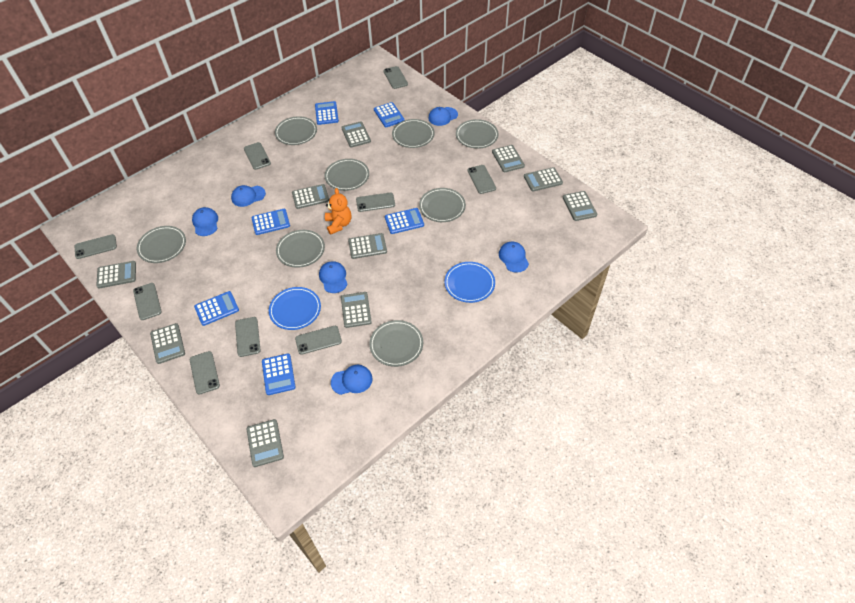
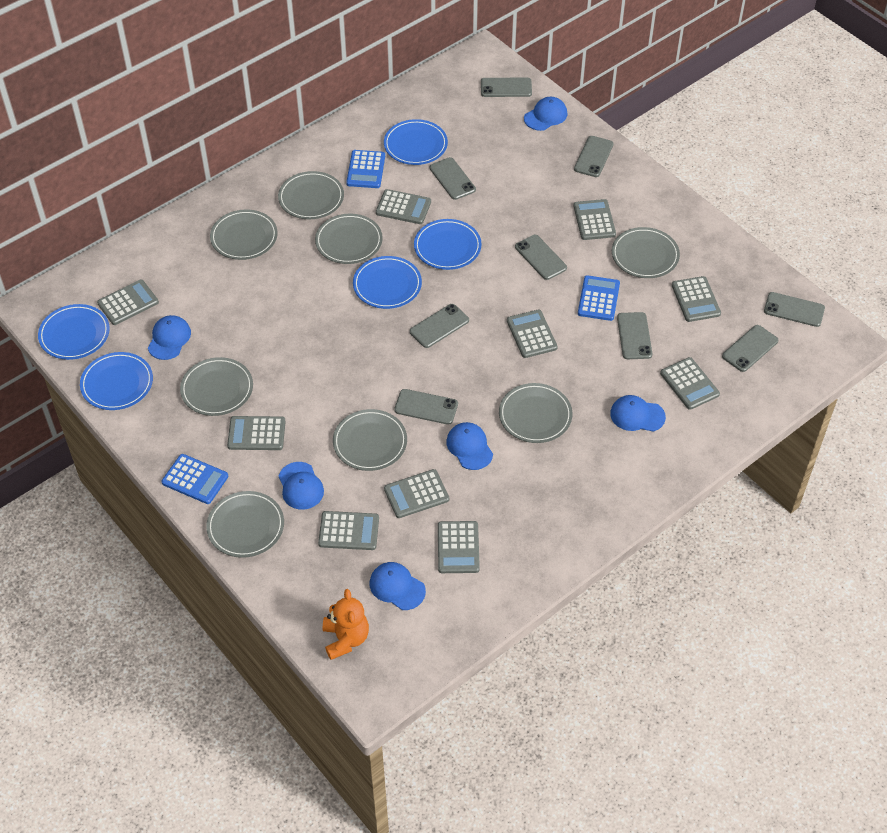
blue calculator: 6 -> 3
blue plate: 2 -> 5

